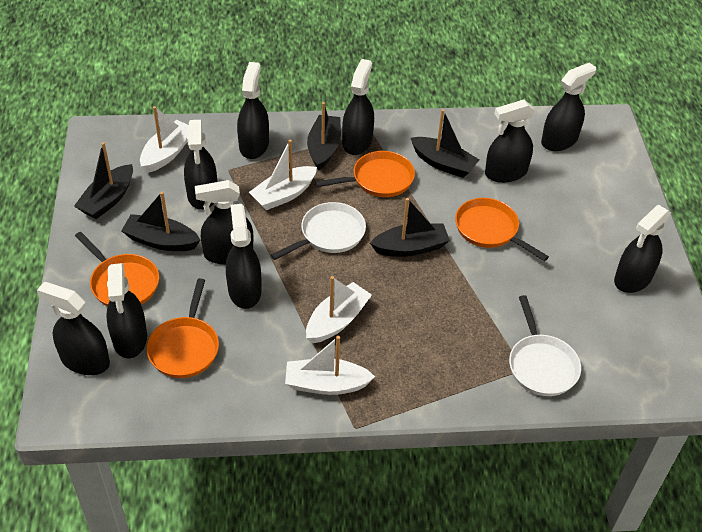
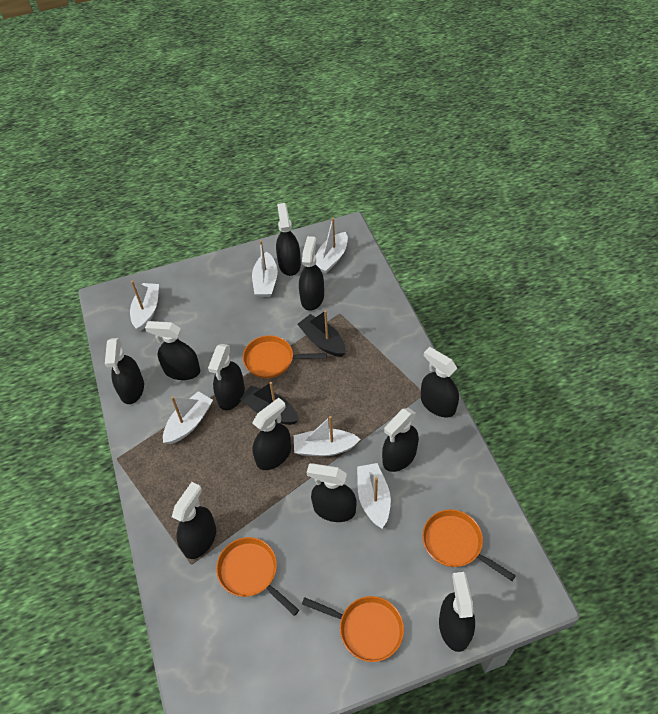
black boat: 5 -> 2
black spray bottle: 10 -> 11
white boat: 4 -> 6
white pan: 2 -> 0

